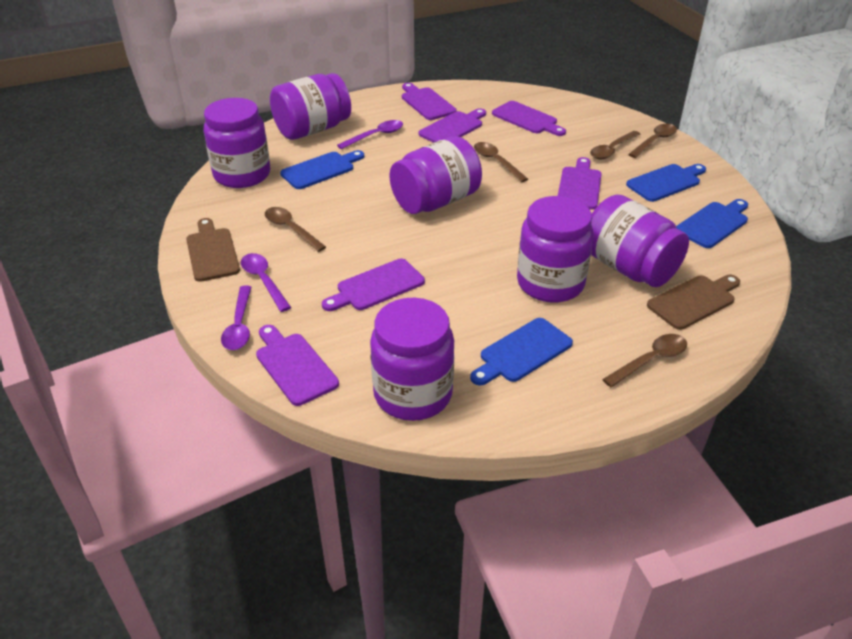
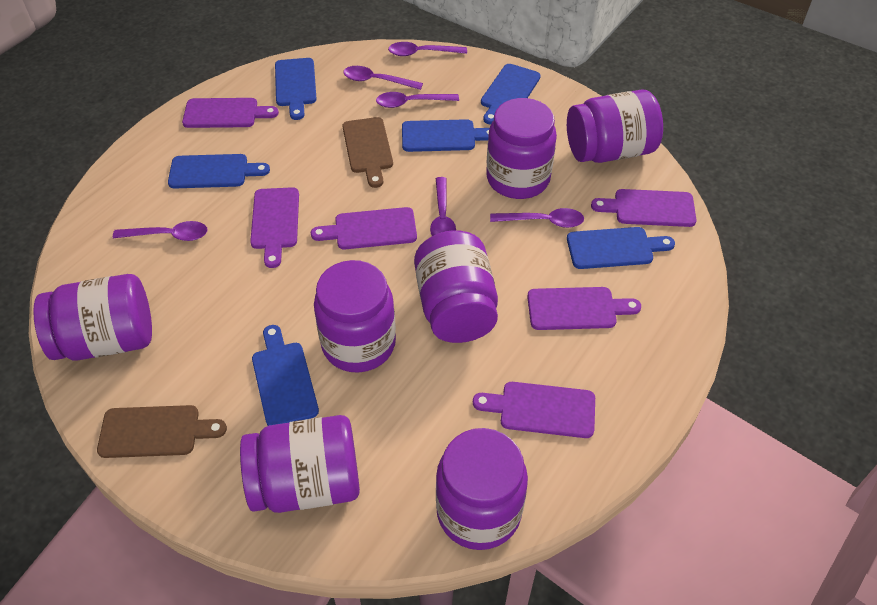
blue cutting board: 4 -> 6
brown spoon: 5 -> 0
purple jar: 6 -> 7
purple spoon: 3 -> 6

